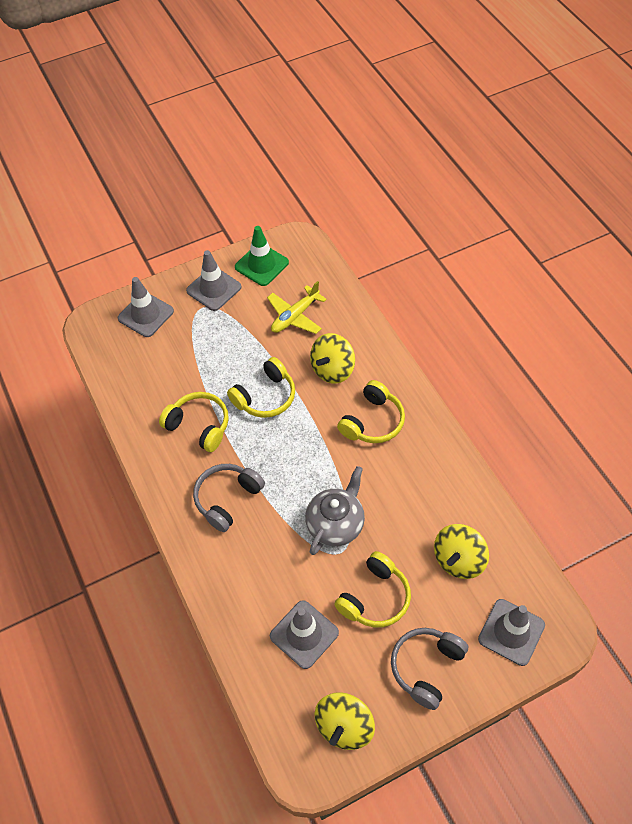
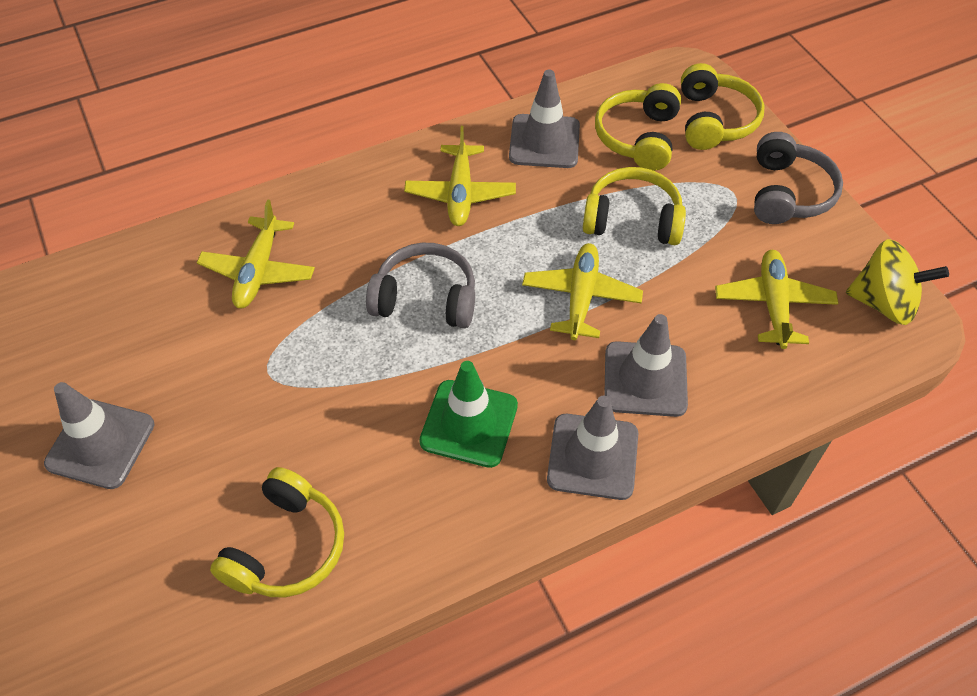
grey teapot: 1 -> 0
yellow plane: 1 -> 4
yellow spinning top: 3 -> 1

